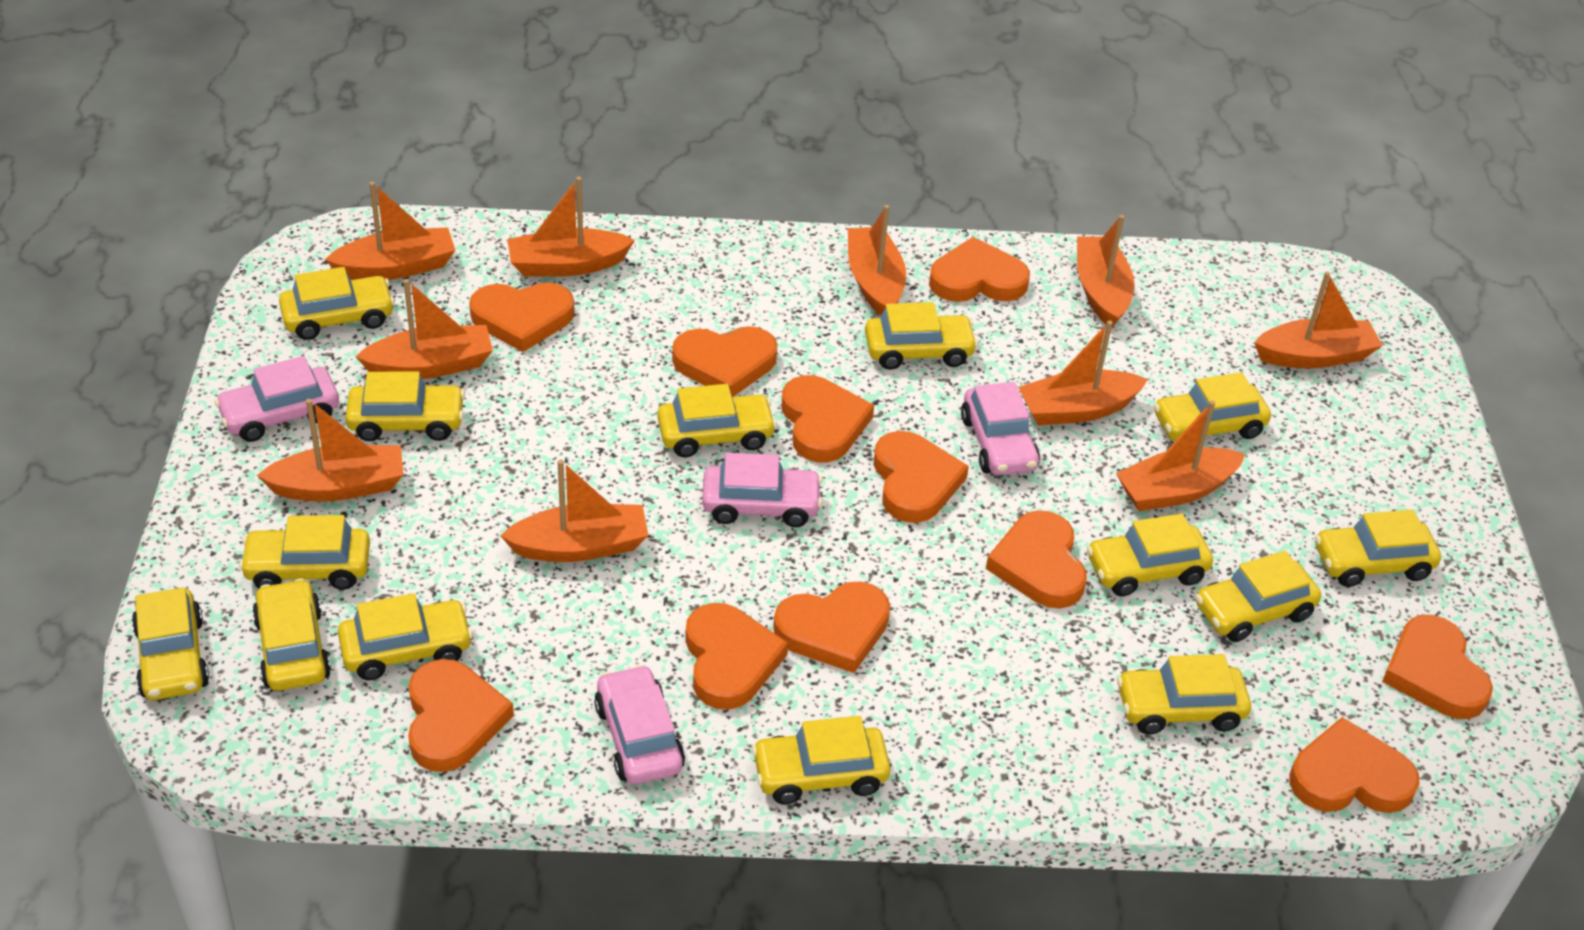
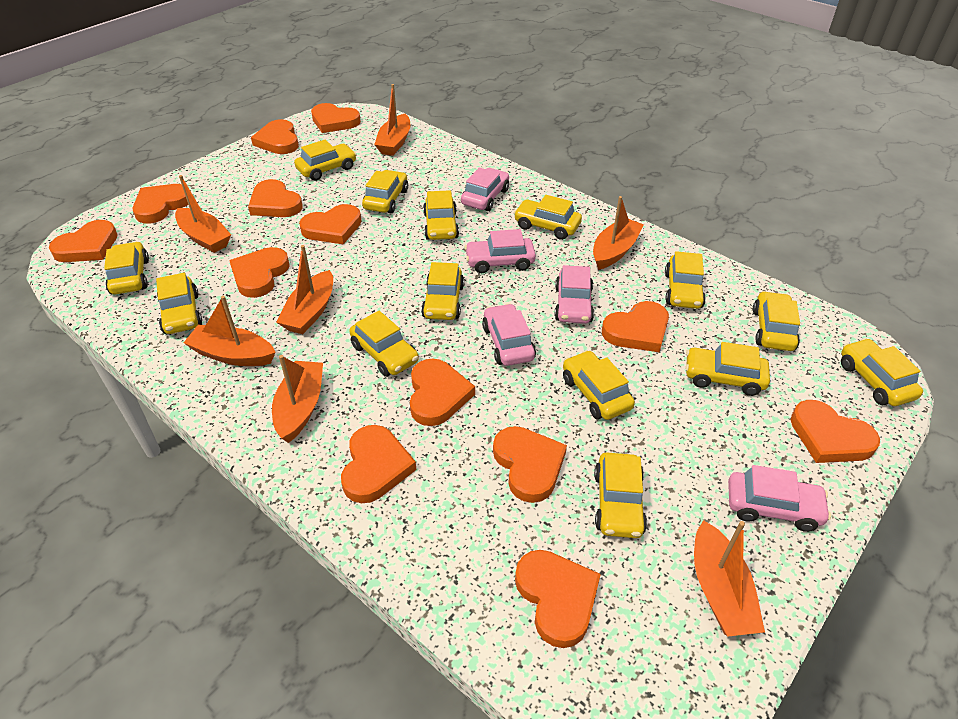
orange boat: 10 -> 7
orange heart: 11 -> 13
pink car: 4 -> 5

